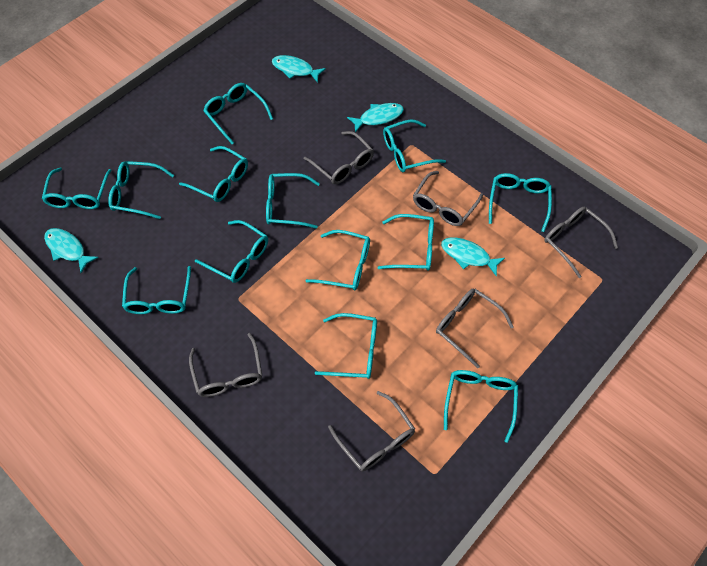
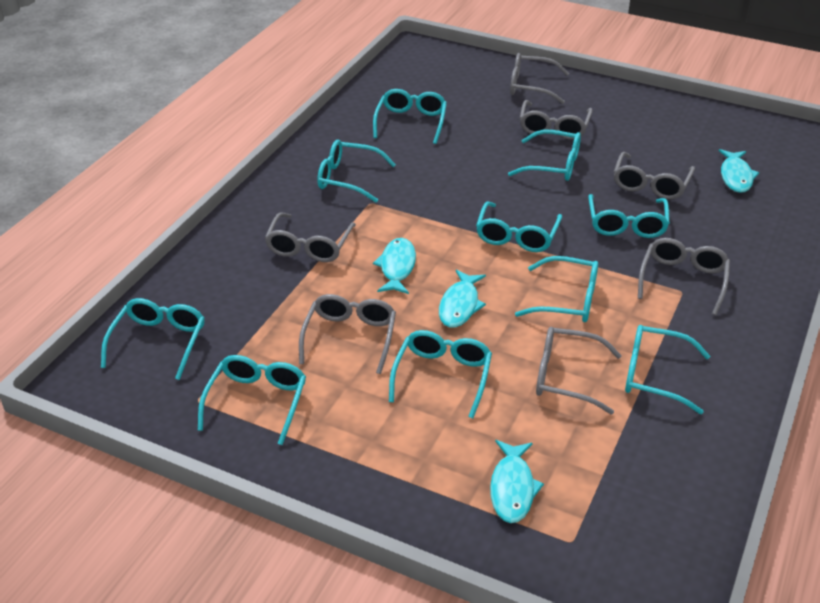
grey glasses: 6 -> 7
turquoise glasses: 13 -> 10

